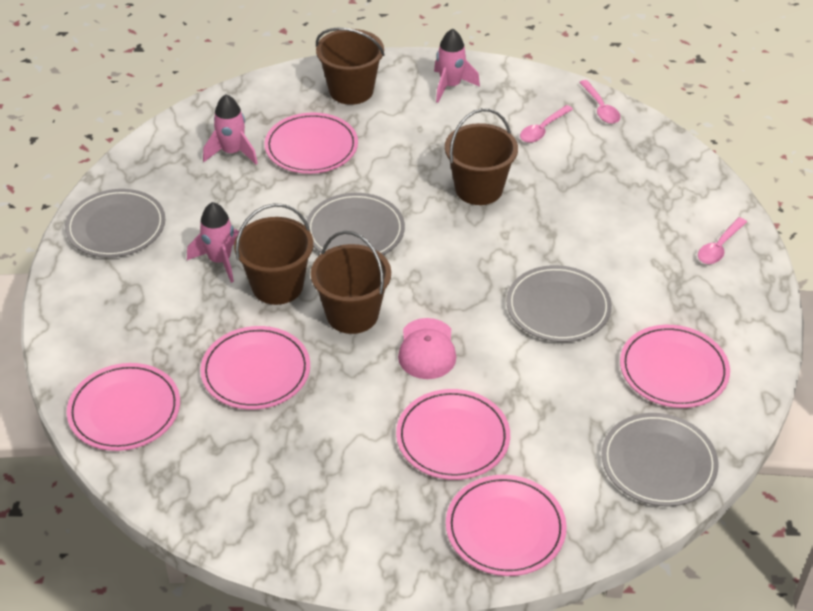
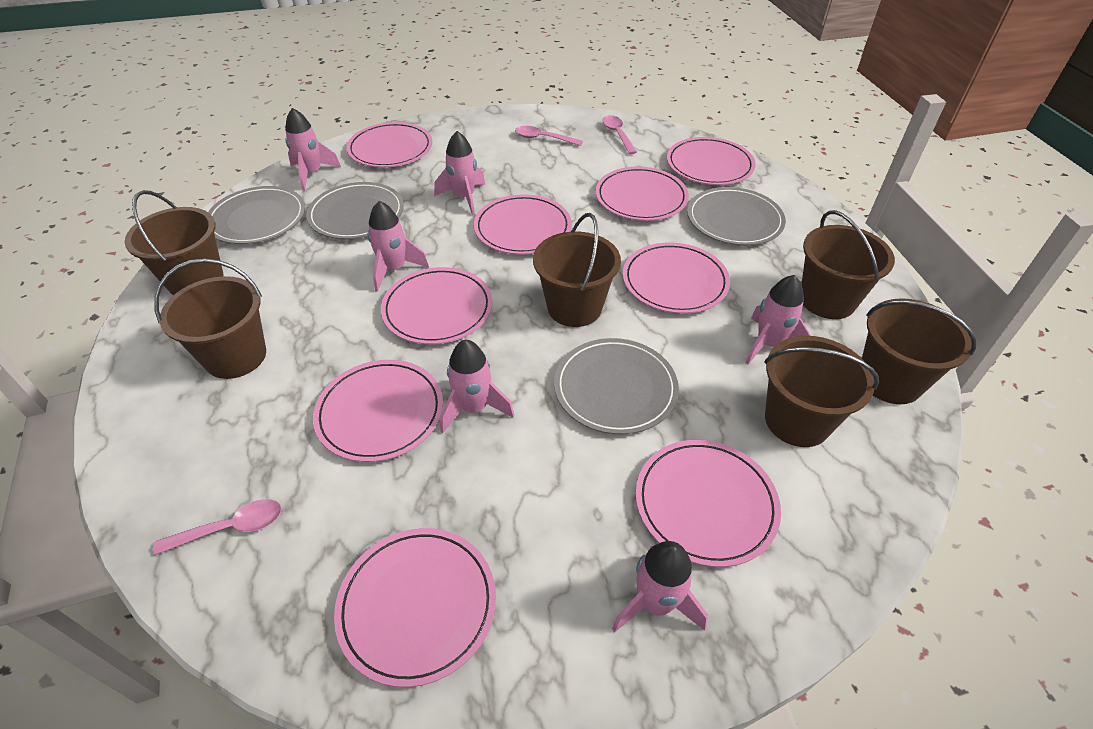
brown bucket: 4 -> 6
pink cap: 1 -> 0
pink plate: 6 -> 9
pink rocket: 3 -> 6

